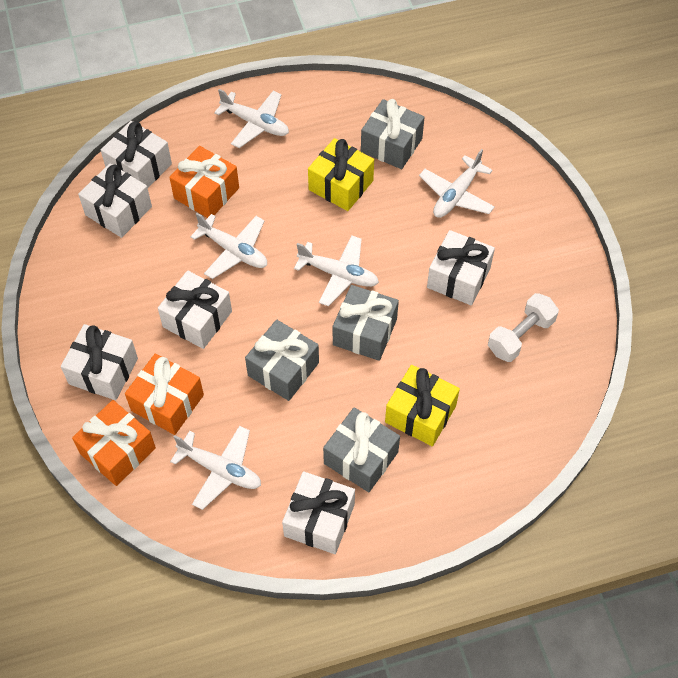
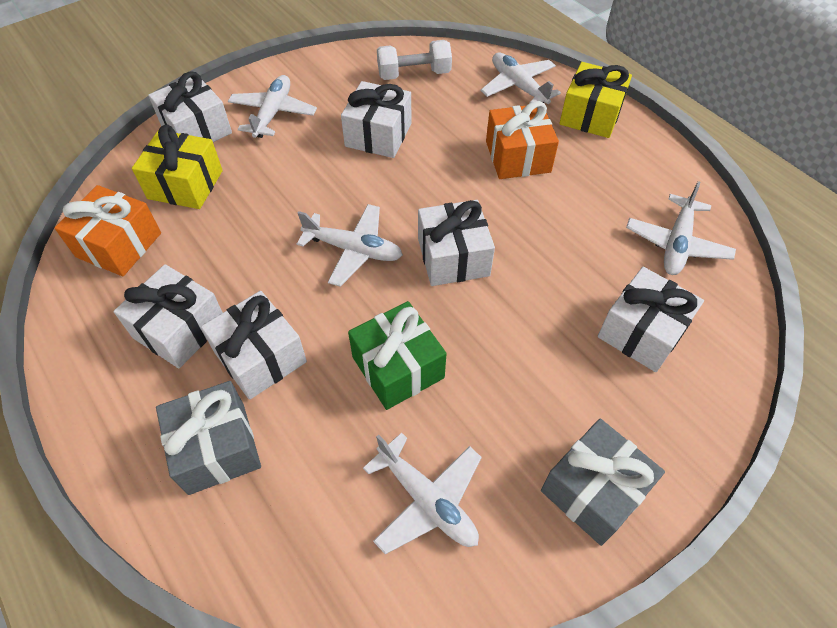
green gift: 0 -> 1
grey gift: 4 -> 2
orange gift: 3 -> 2

